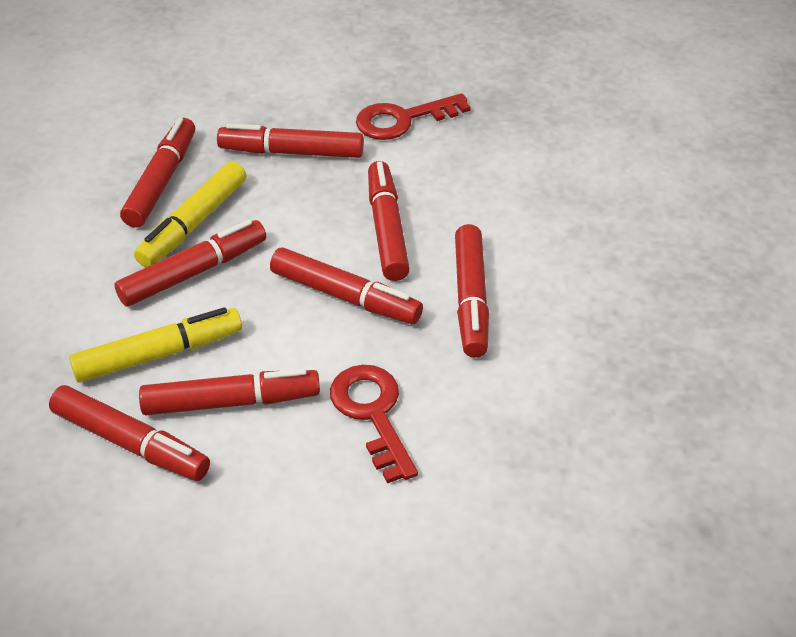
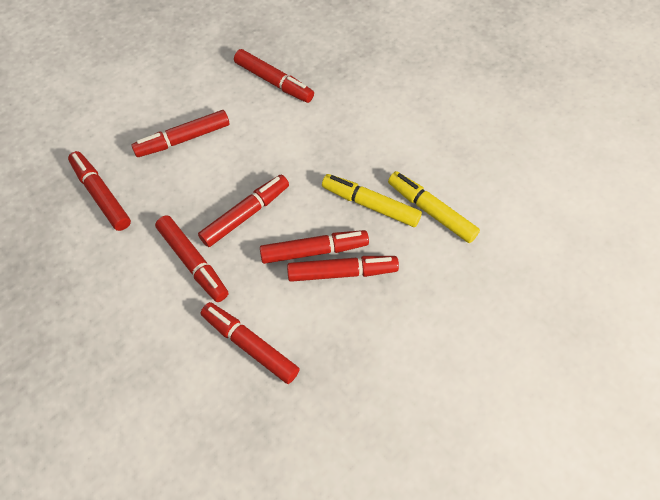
red key: 2 -> 0

